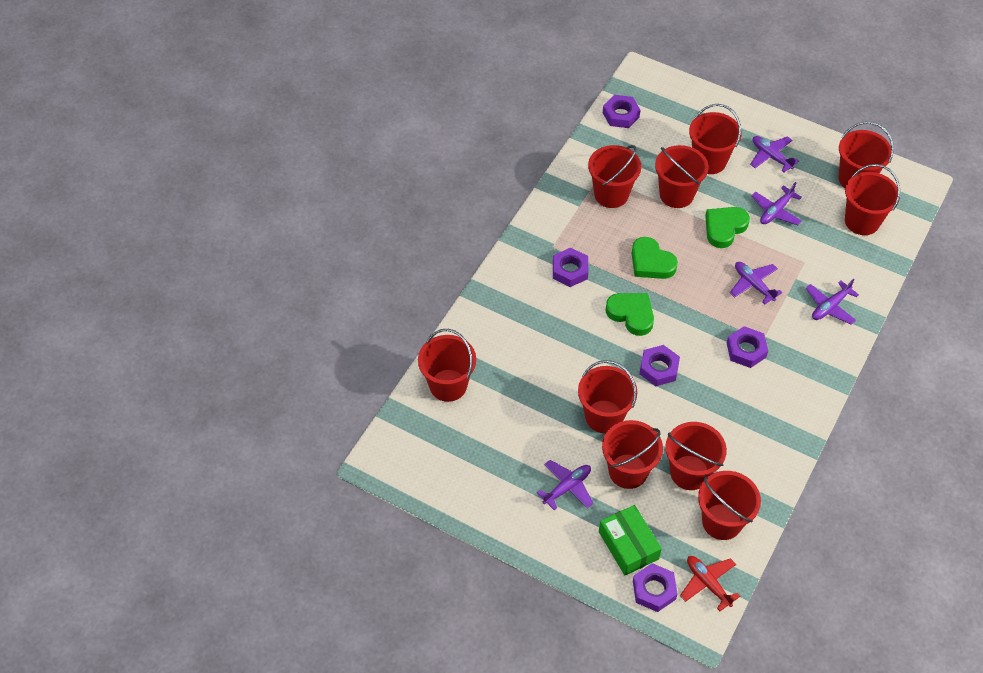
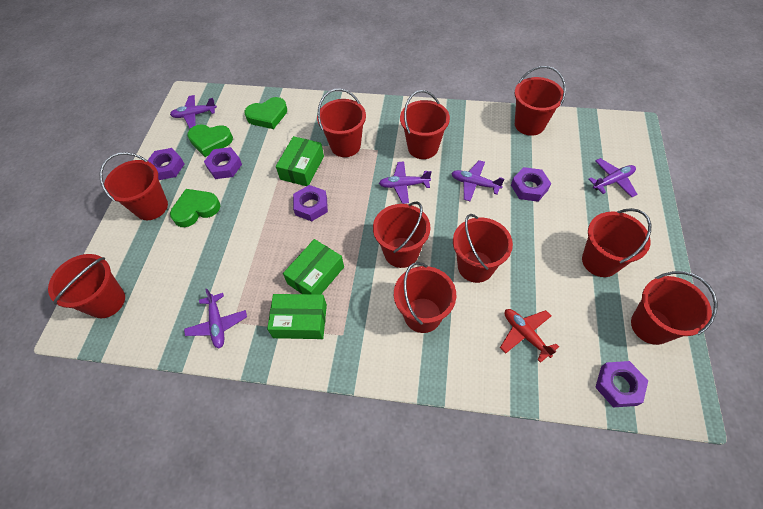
green box: 1 -> 3

